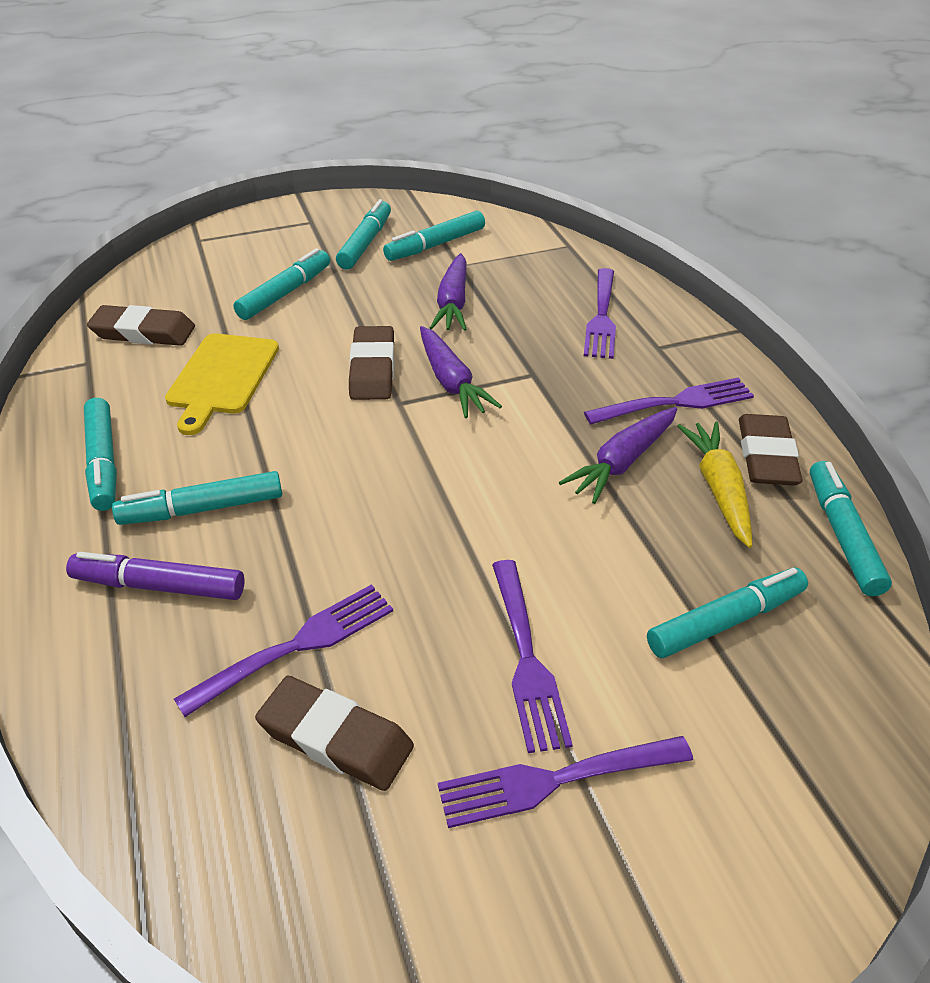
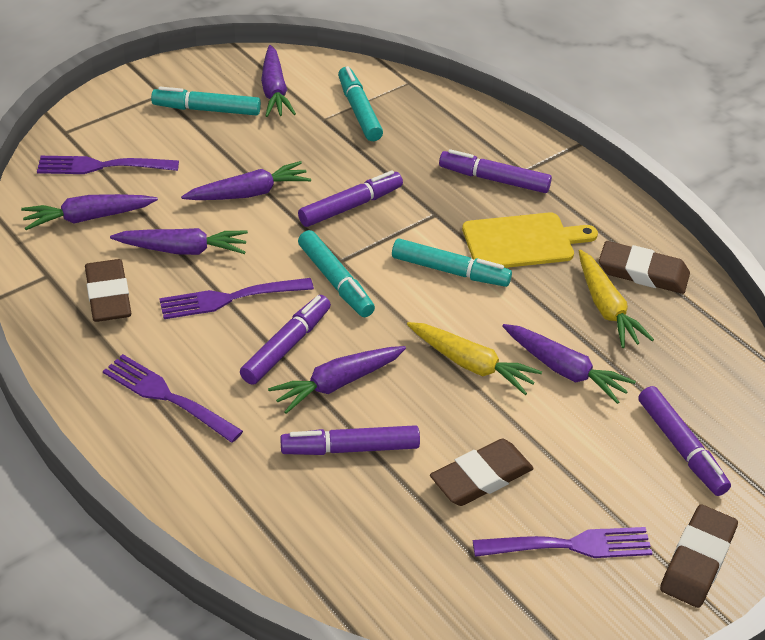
purple carrot: 3 -> 6
purple fork: 5 -> 4
purple marker: 1 -> 5
turquoise marker: 7 -> 4
yellow carrot: 1 -> 2

